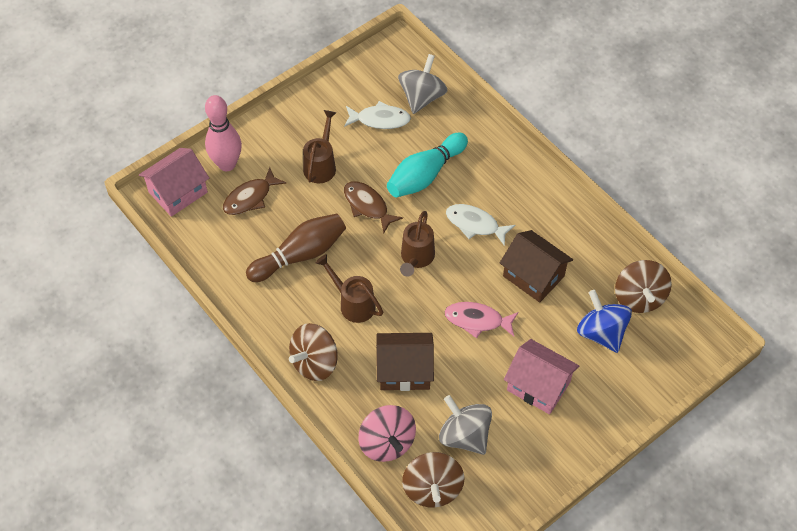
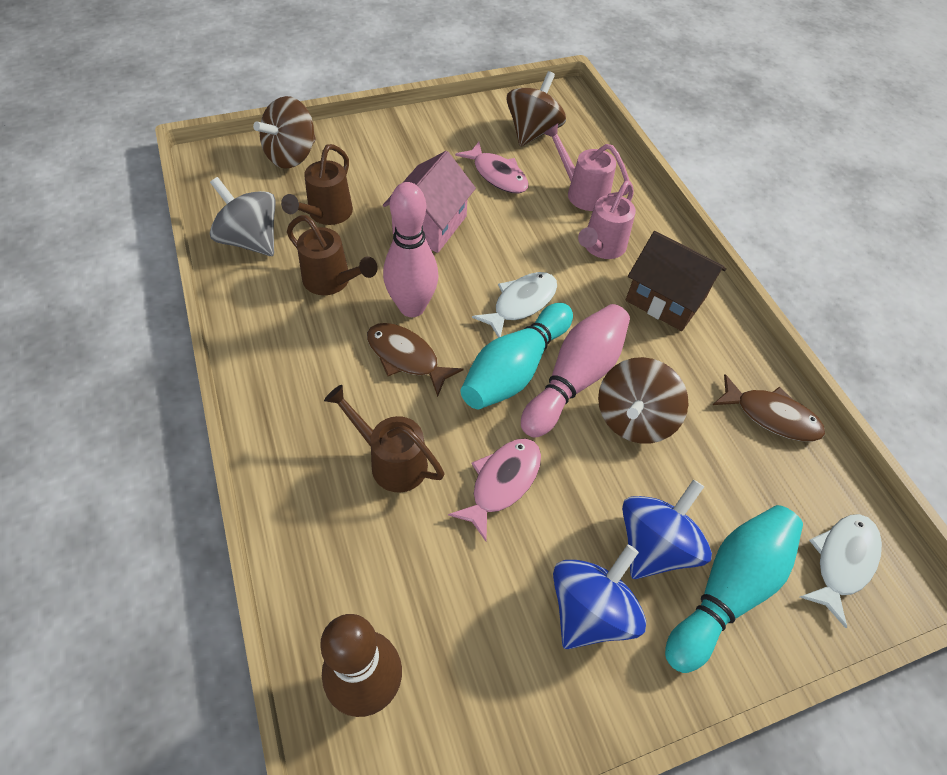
blue spinning top: 1 -> 2
brown house: 2 -> 1
grey spinning top: 2 -> 1
pink bowling pin: 1 -> 2
pink fish: 1 -> 2
pink house: 2 -> 1
pink spinning top: 1 -> 0
pink watering can: 0 -> 2
turquoise bowling pin: 1 -> 2

